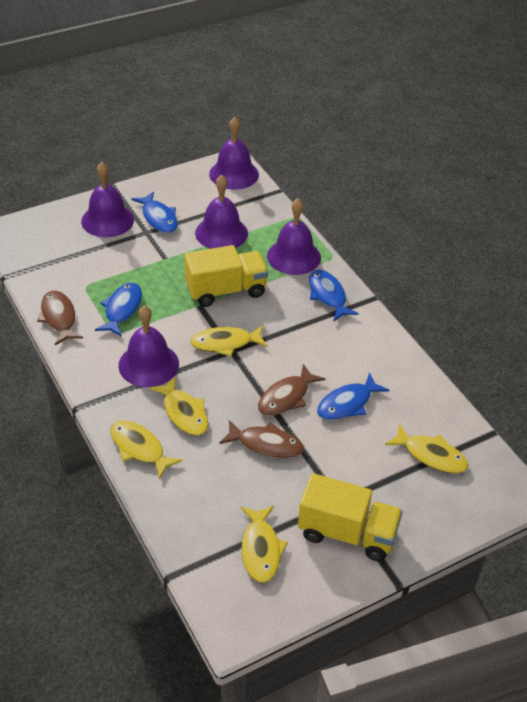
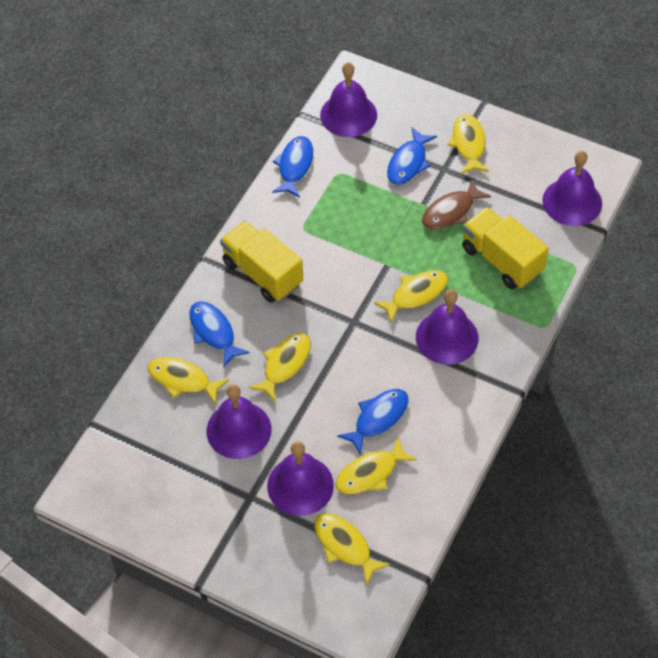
brown fish: 3 -> 1
yellow fish: 5 -> 6

